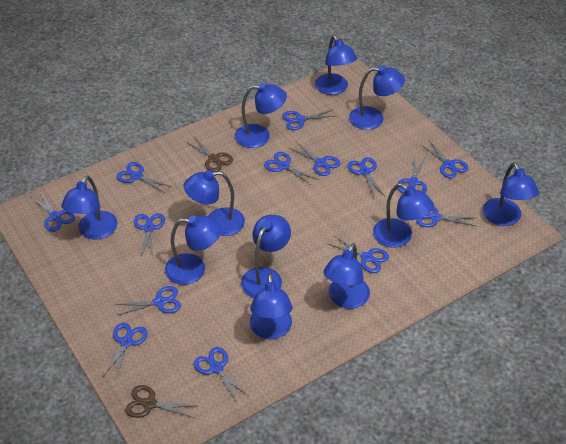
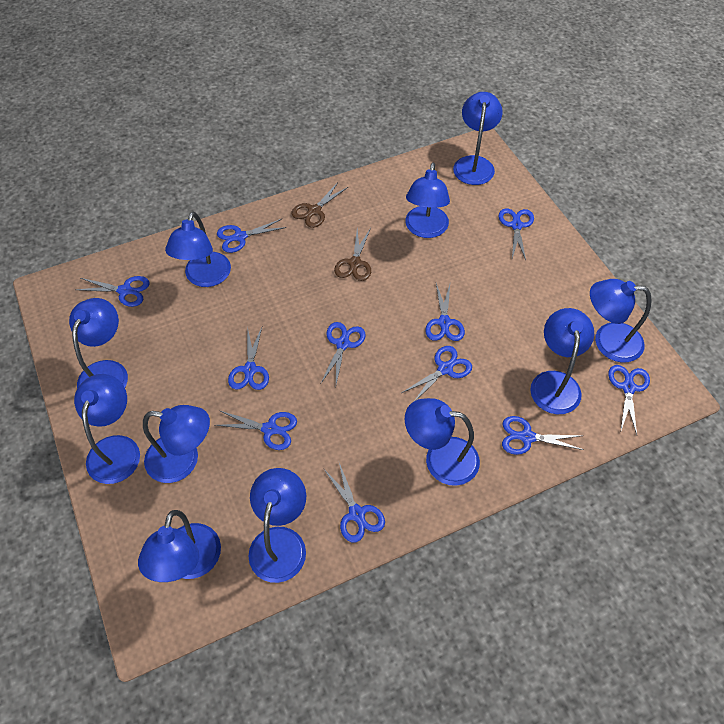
blue scissors: 14 -> 11

